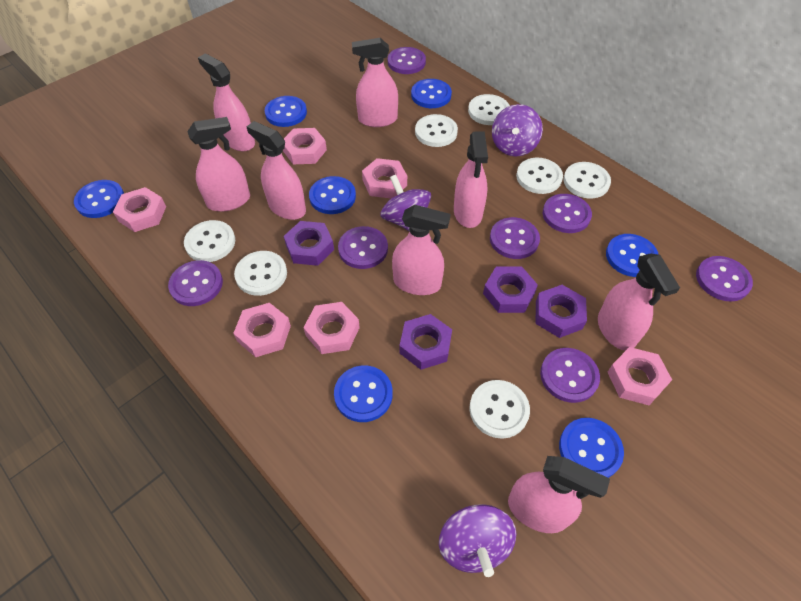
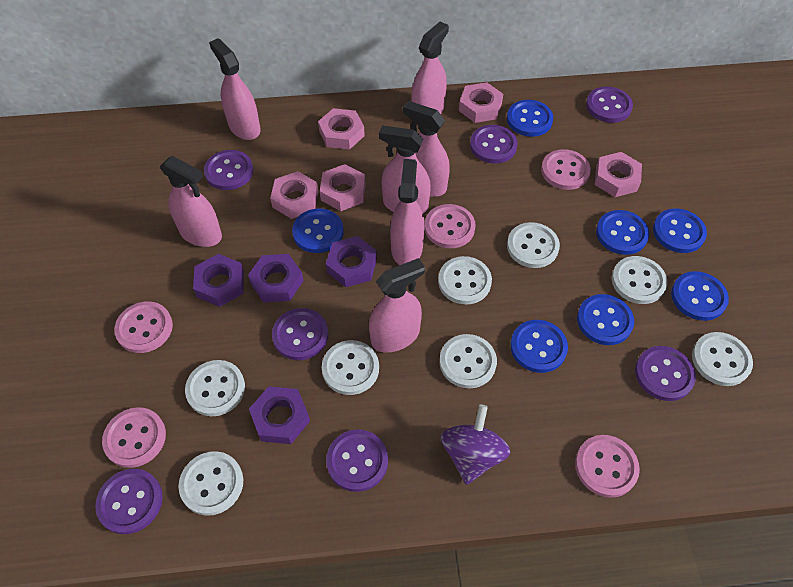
pink button: 0 -> 5
pink nut: 6 -> 5
pink spray bottle: 8 -> 7
purple spinning top: 3 -> 1
white button: 7 -> 8

